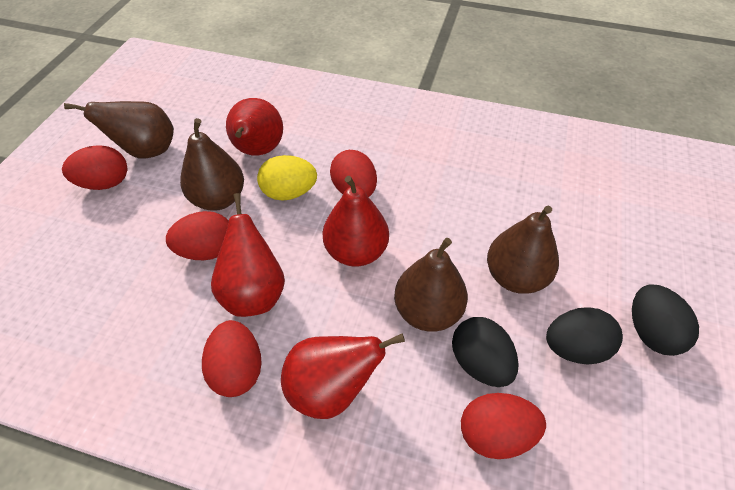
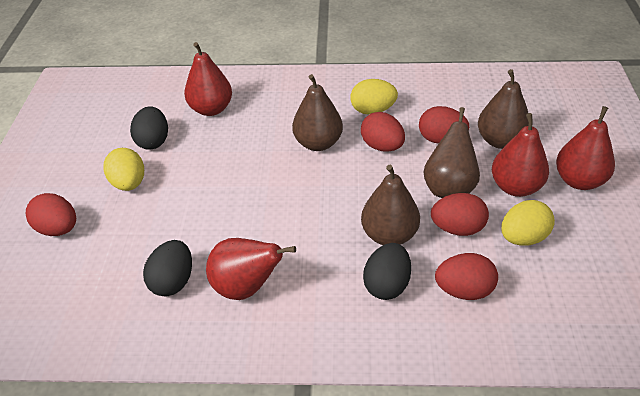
yellow egg: 1 -> 3

